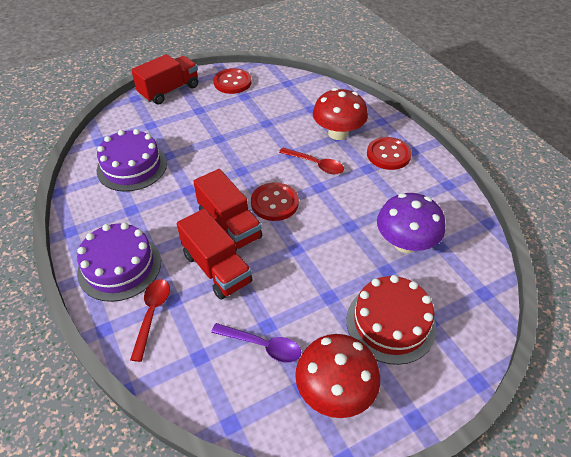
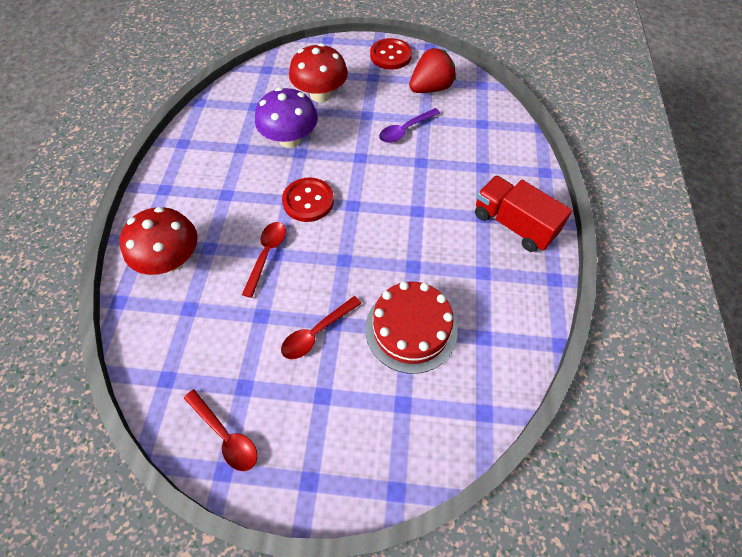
purple cake: 2 -> 0
red button: 3 -> 2
red spoon: 2 -> 3
red strawberry: 0 -> 1
red truck: 3 -> 1

